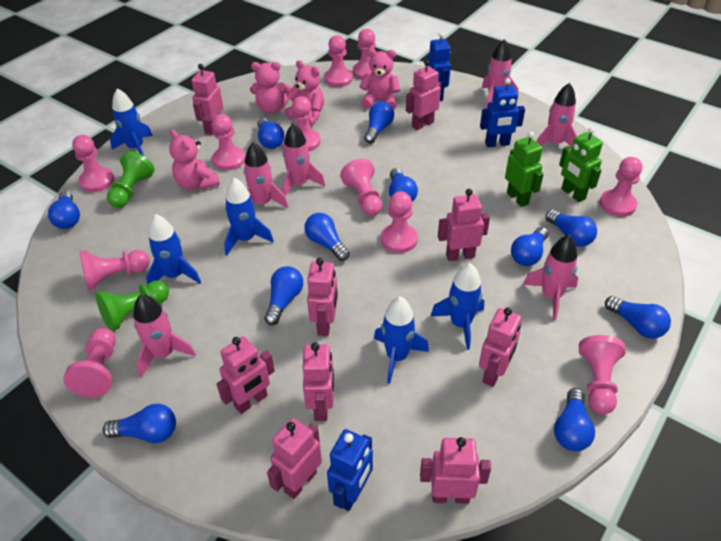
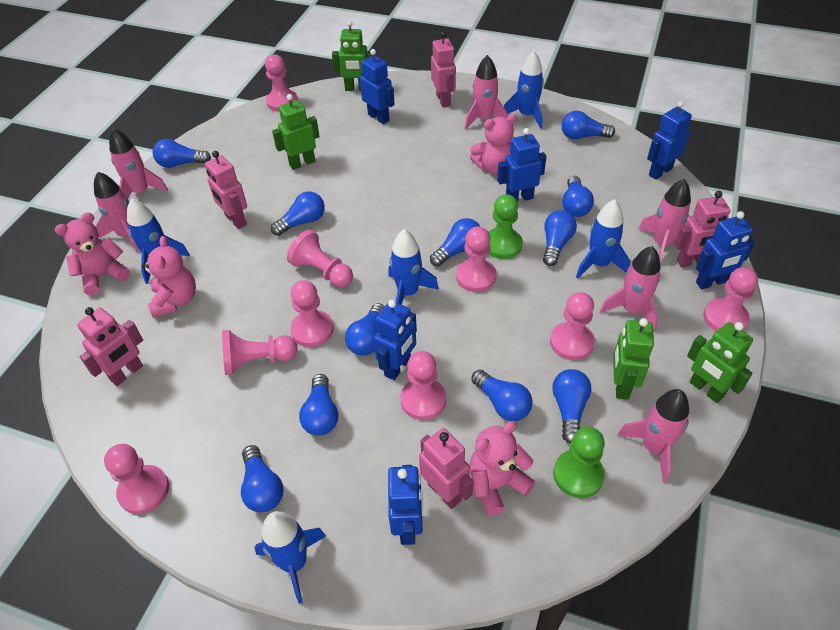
blue robot: 3 -> 6
green robot: 2 -> 4
pink pawn: 11 -> 9
pink robot: 9 -> 5

